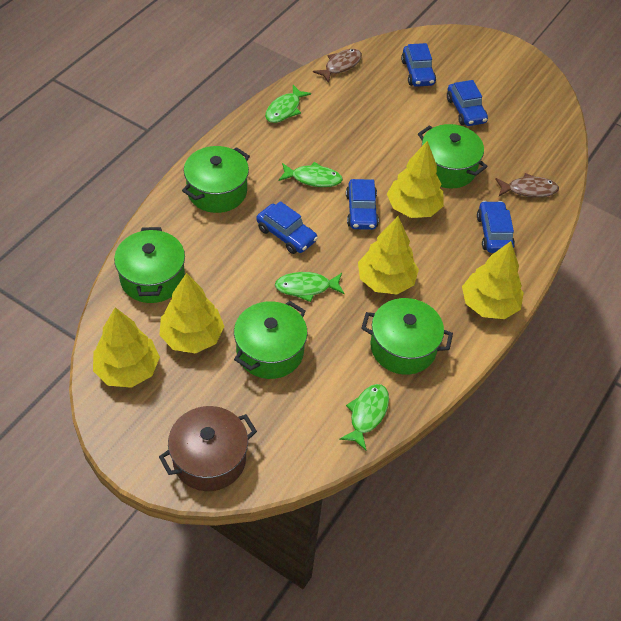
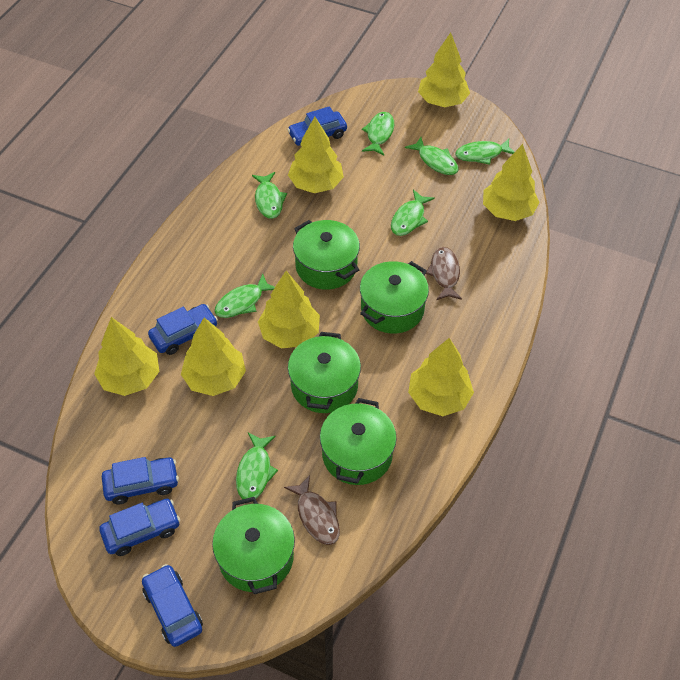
brown pot: 1 -> 0
green fish: 4 -> 7
yellow tree: 5 -> 7

